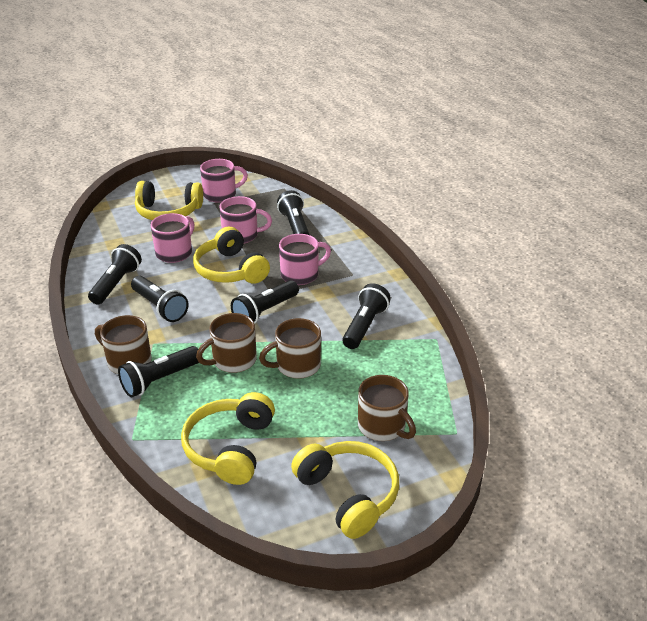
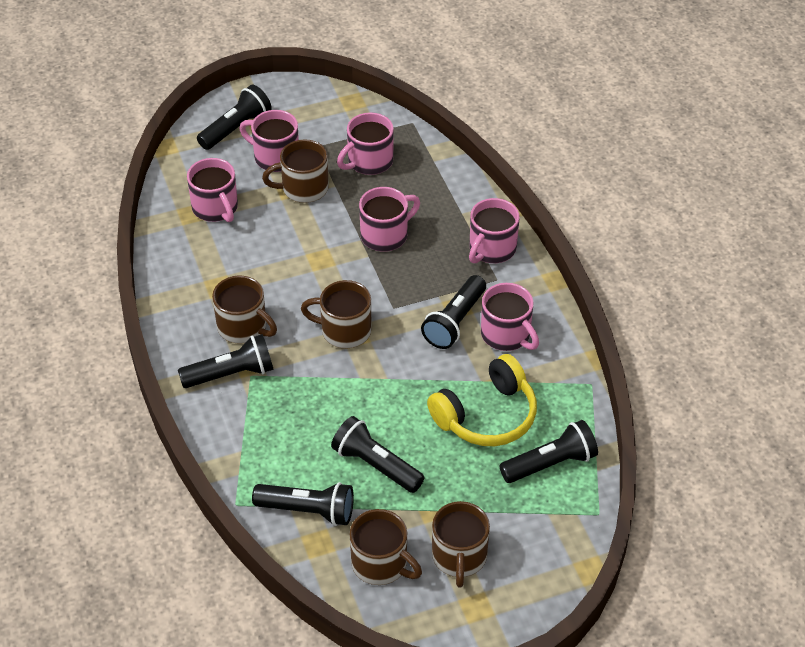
brown mug: 4 -> 5
pink mug: 4 -> 6
yellow headphones: 4 -> 1

